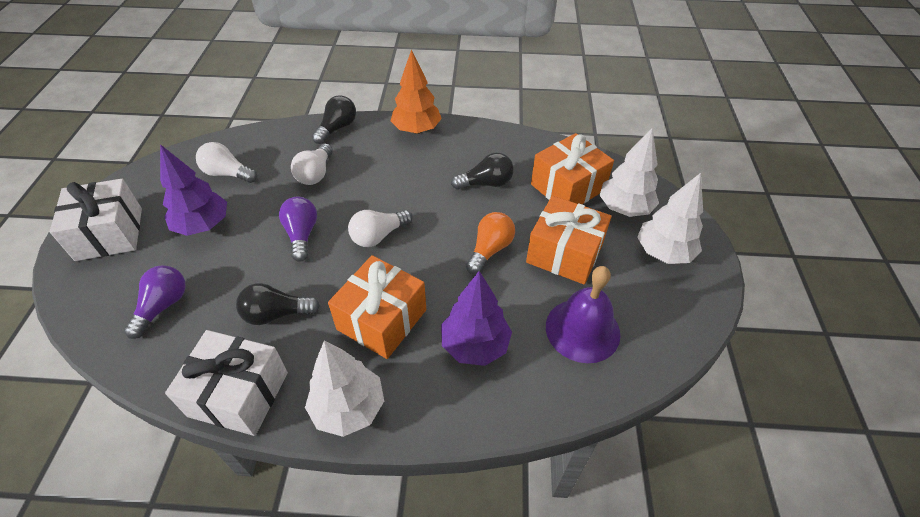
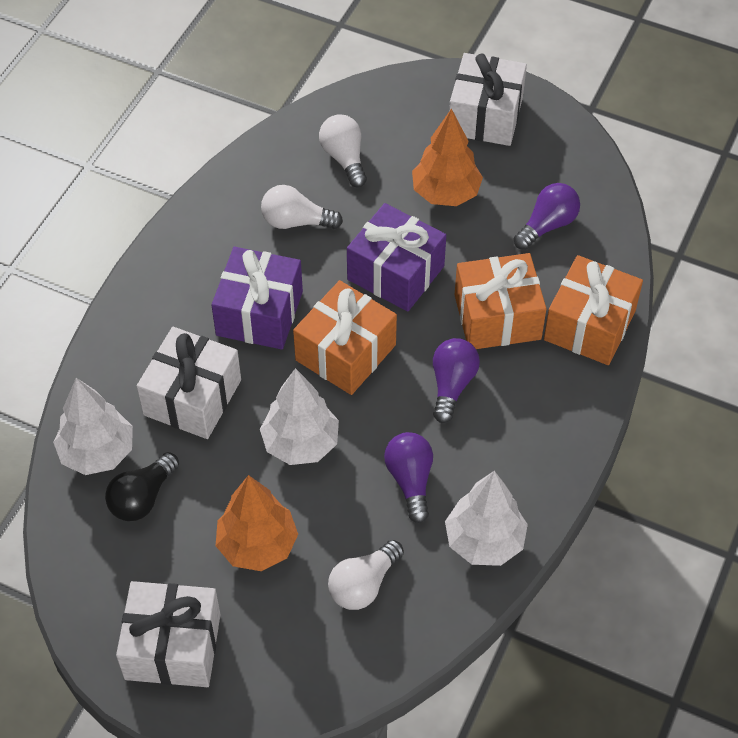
black light bulb: 3 -> 1
orange light bulb: 1 -> 0
orange tree: 1 -> 2
purple bell: 1 -> 0
purple gift: 0 -> 2
purple light bulb: 2 -> 3
purple tree: 2 -> 0
white gift: 2 -> 3

